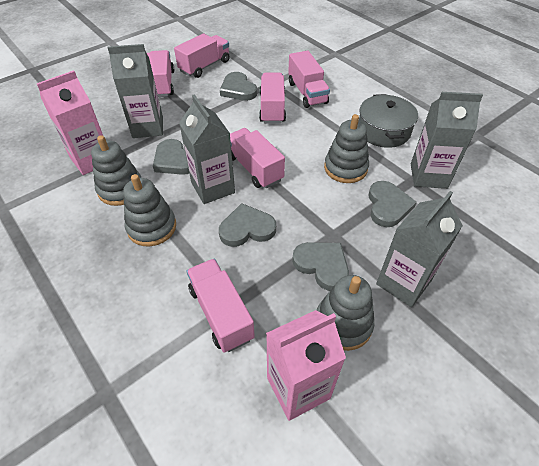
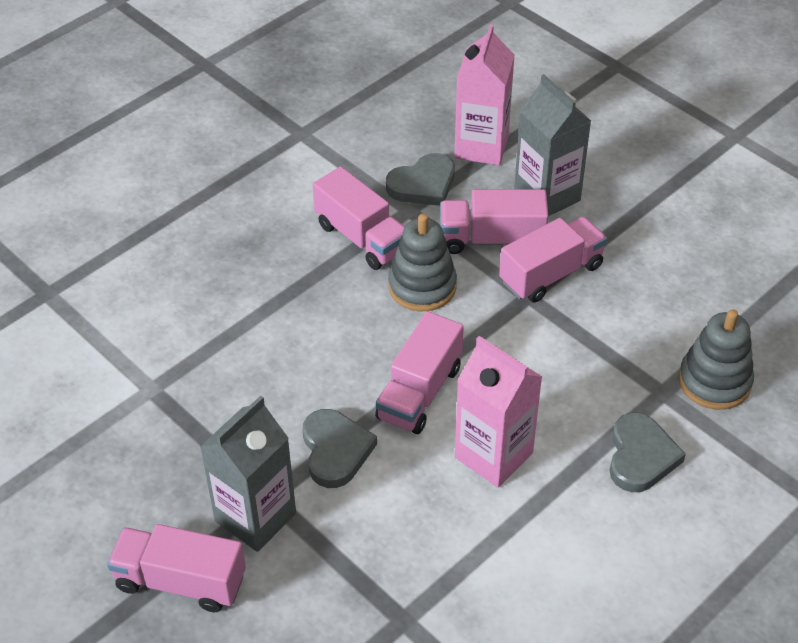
grey carton: 4 -> 2
grey heart: 5 -> 3
grey pot: 1 -> 0
grey stacking toy: 4 -> 2
pink truck: 6 -> 5

